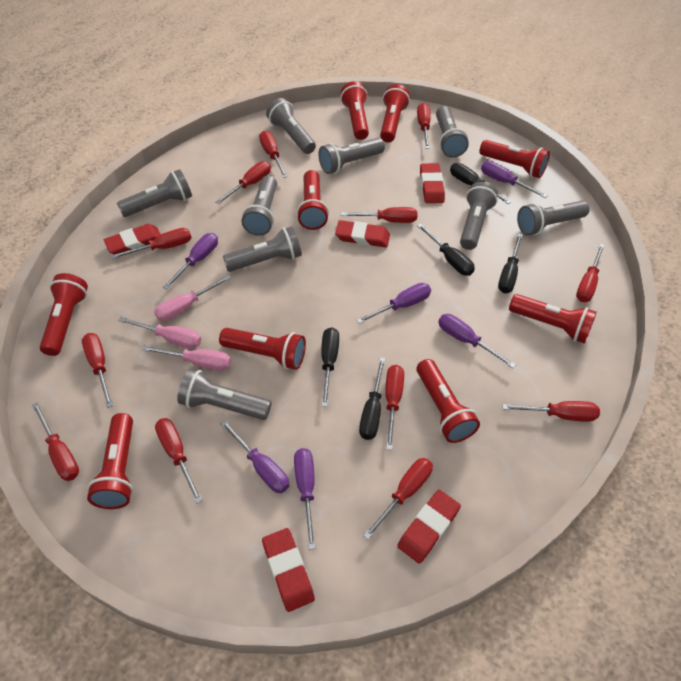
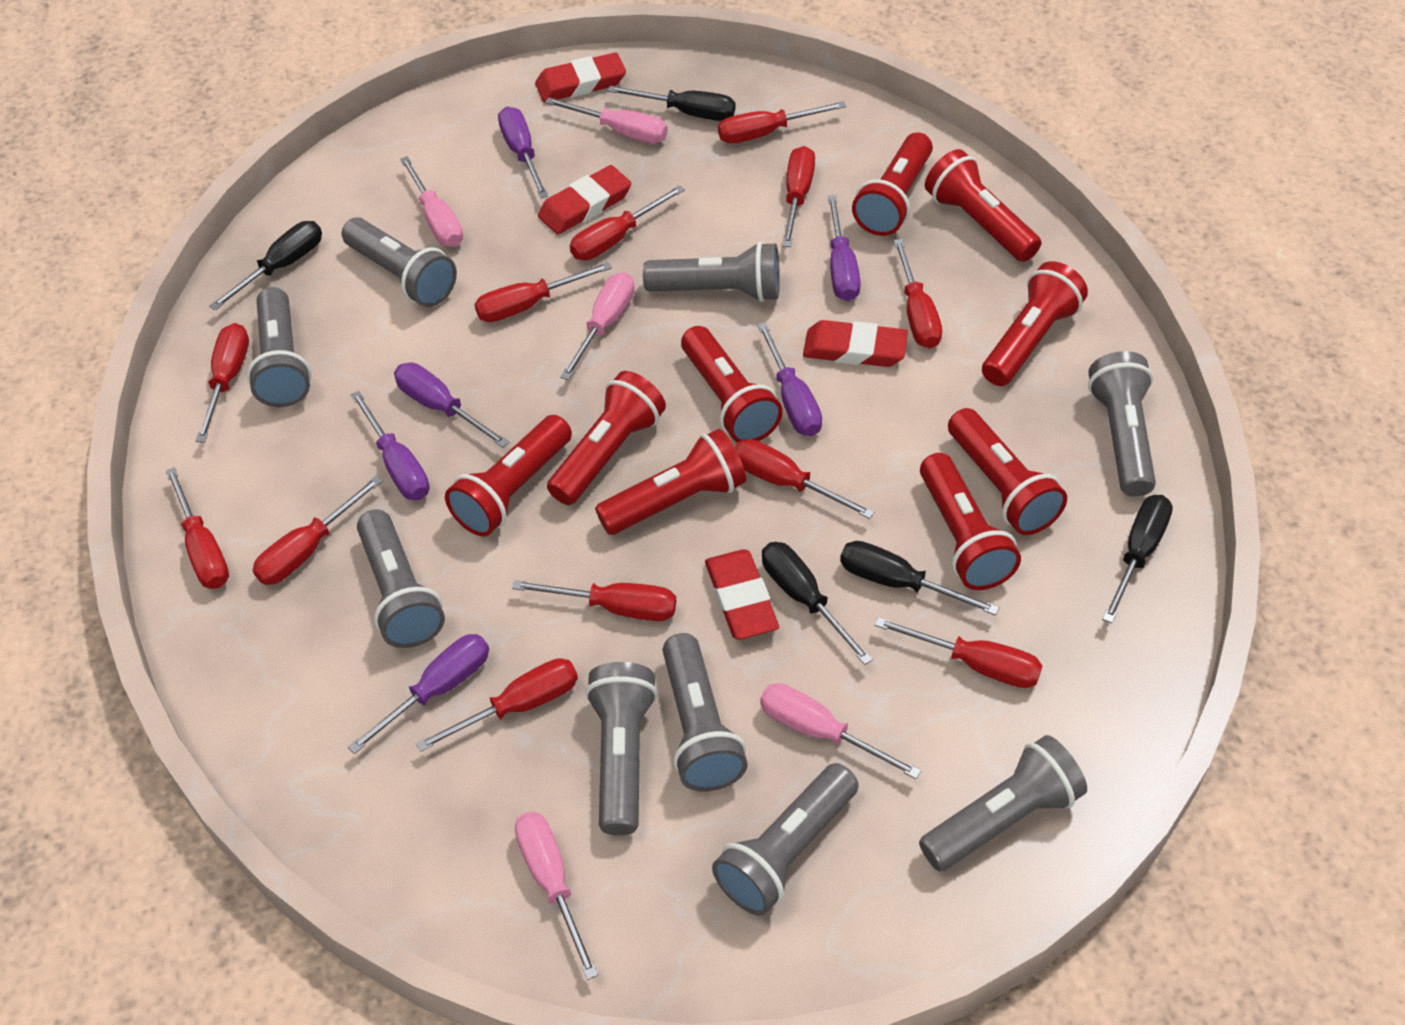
pink screwdriver: 3 -> 5
red eraser: 5 -> 4

